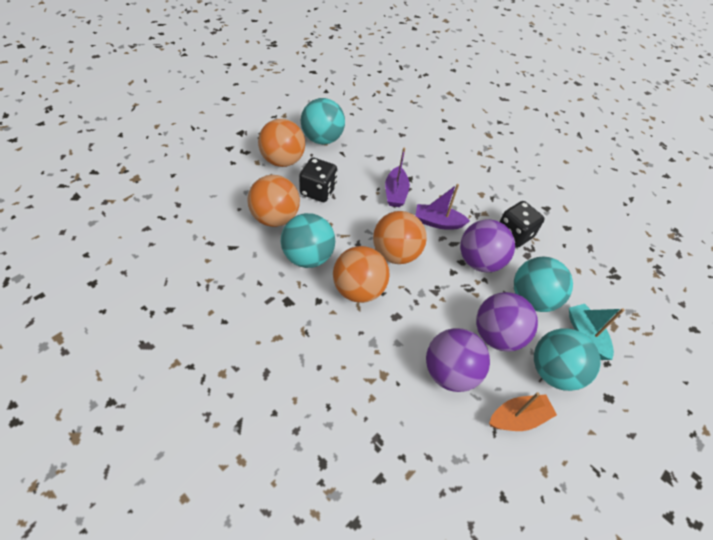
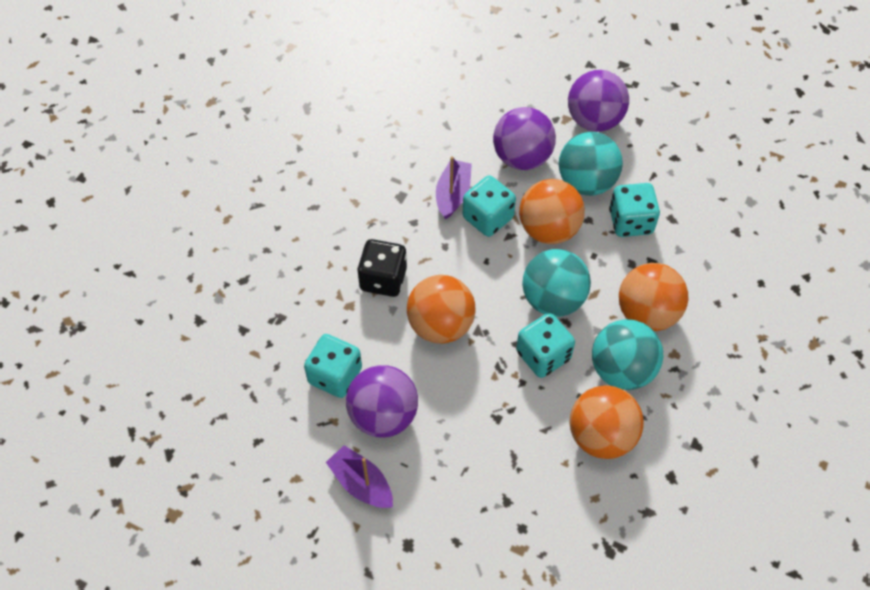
black dice: 2 -> 1
orange boat: 1 -> 0
turquoise ball: 4 -> 3
turquoise boat: 1 -> 0
turquoise dice: 0 -> 4

